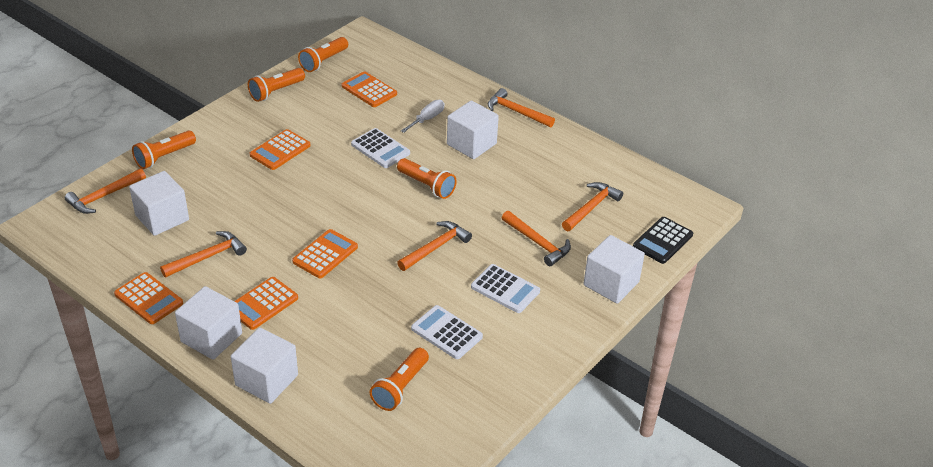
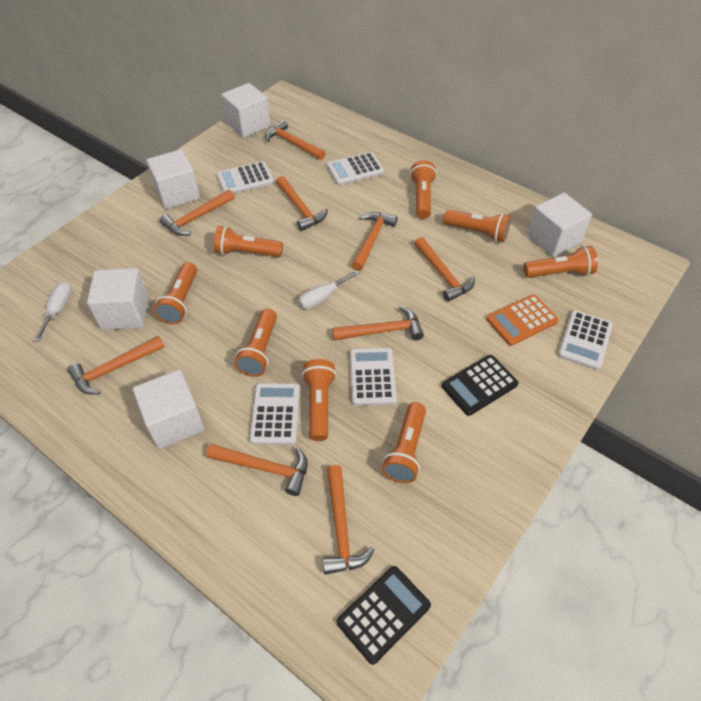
black calculator: 1 -> 2
orange calculator: 5 -> 1
orange flashlight: 5 -> 8
orange hammer: 6 -> 9
white calculator: 3 -> 5
white screwdriver: 1 -> 2

